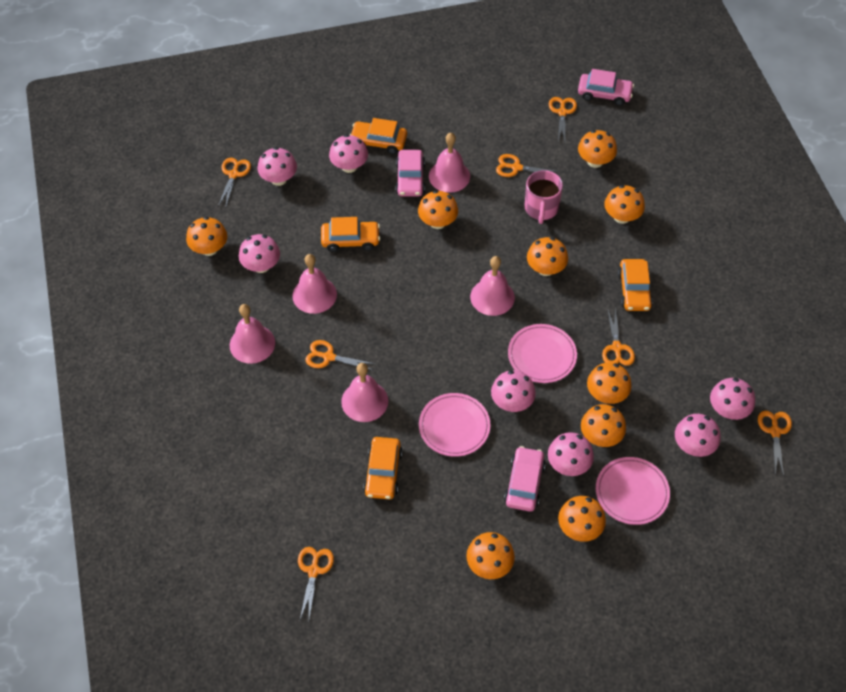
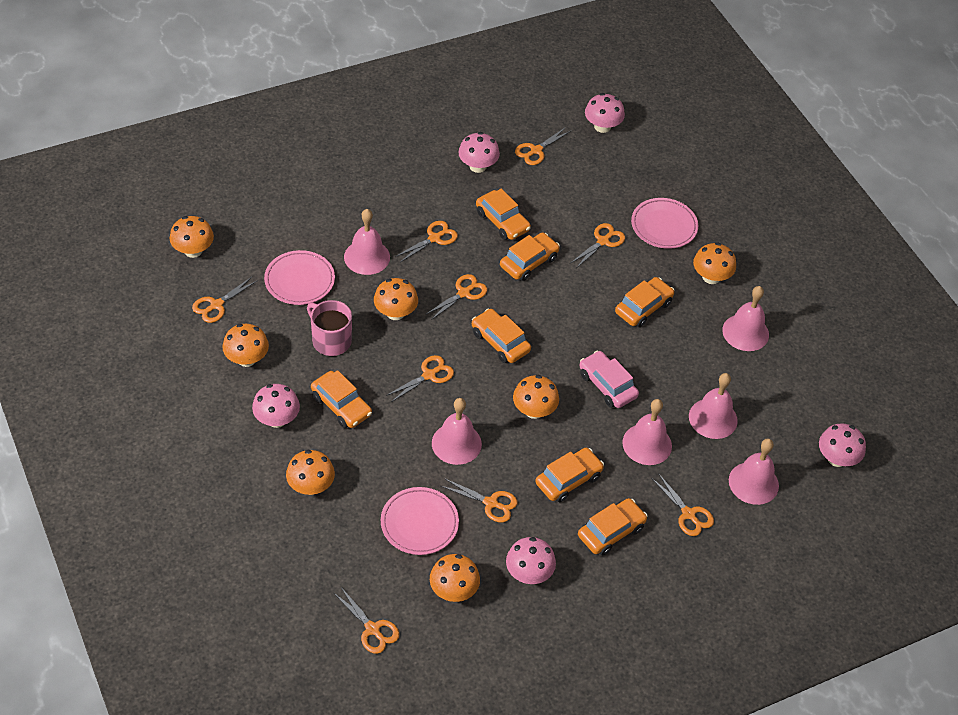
orange car: 4 -> 7
orange mushroom: 9 -> 7
orange scissors: 7 -> 9
pink bell: 5 -> 6
pink car: 3 -> 1
pink mushroom: 7 -> 5

